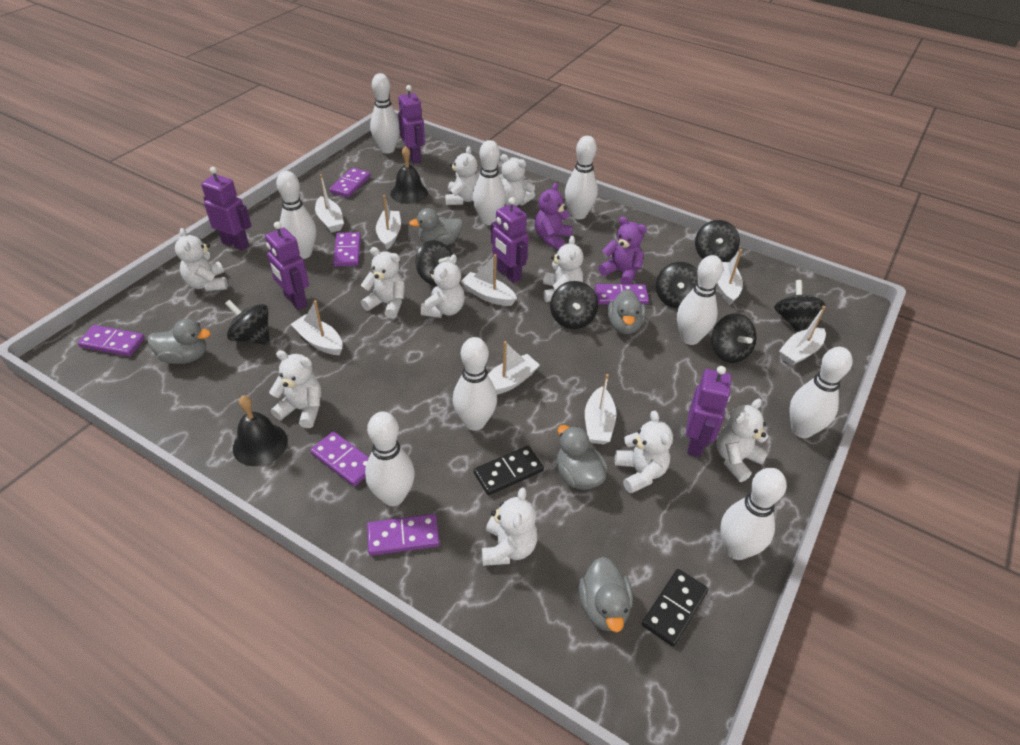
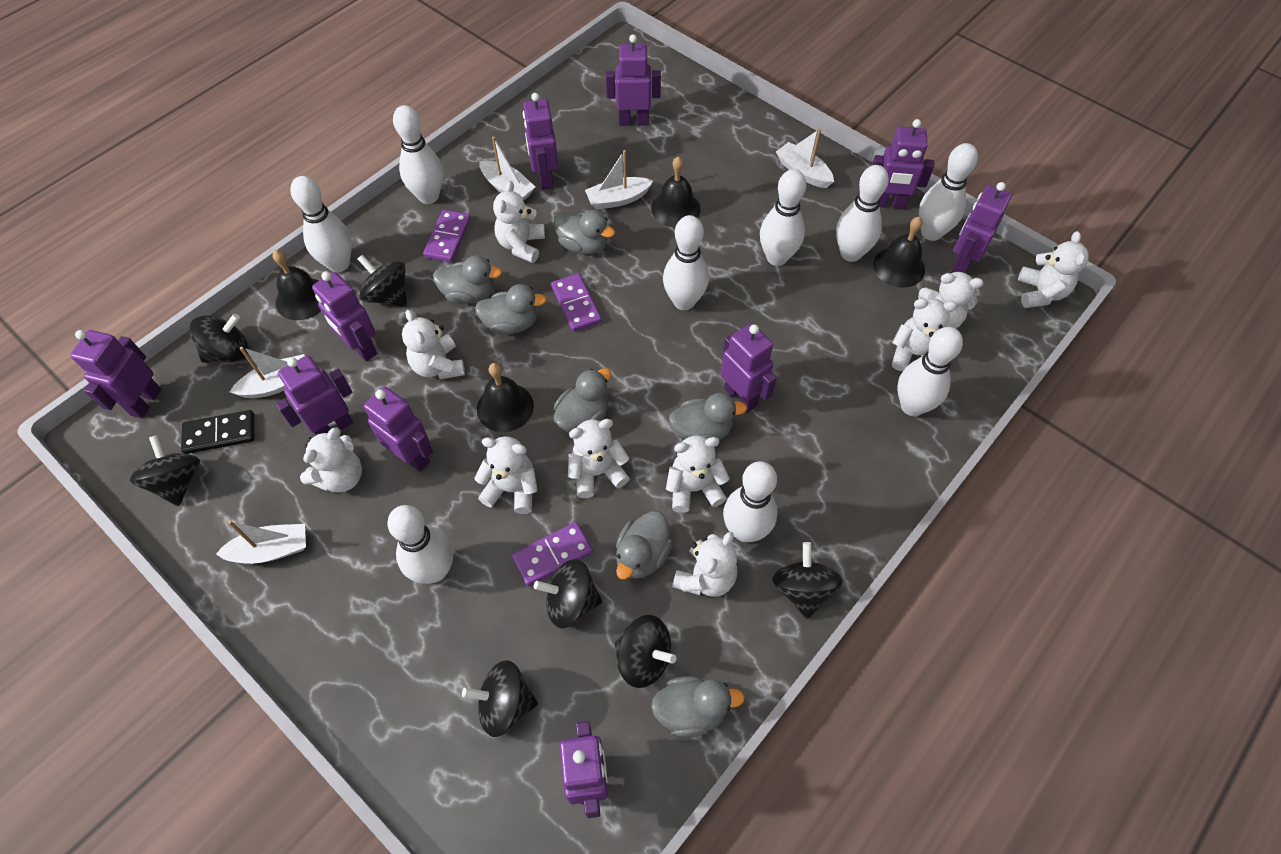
black bell: 2 -> 4
black domino: 2 -> 1
grey duck: 5 -> 7
purple domino: 6 -> 3
purple robot: 5 -> 10
purple teddy bear: 2 -> 0
white boat: 8 -> 5

